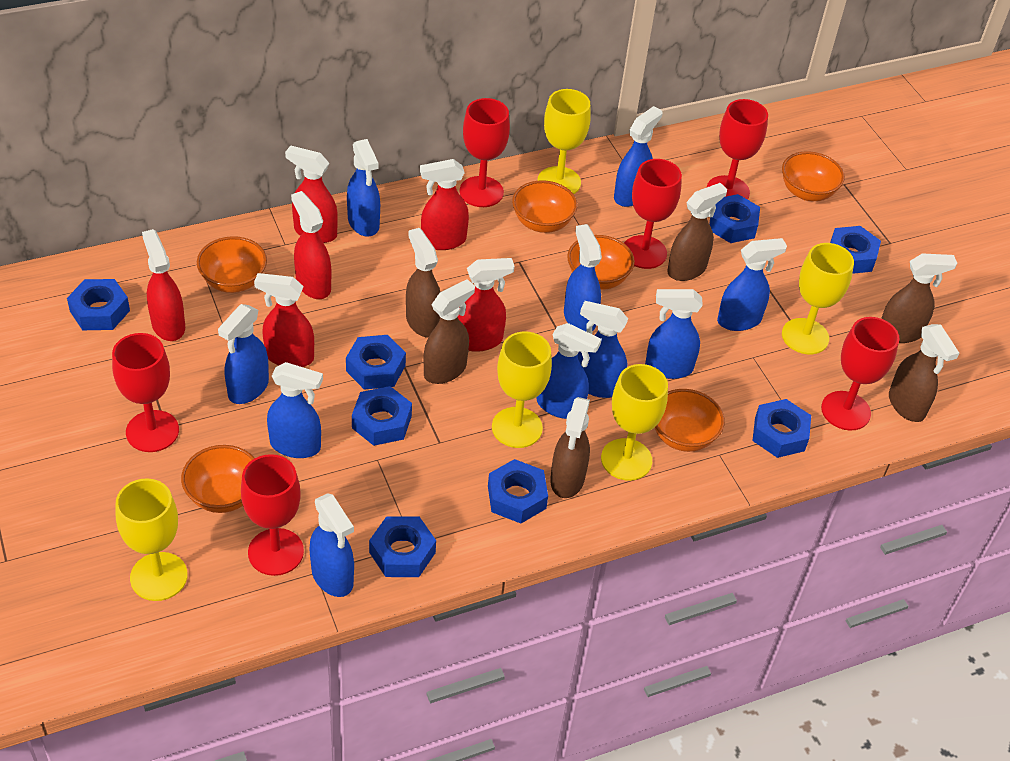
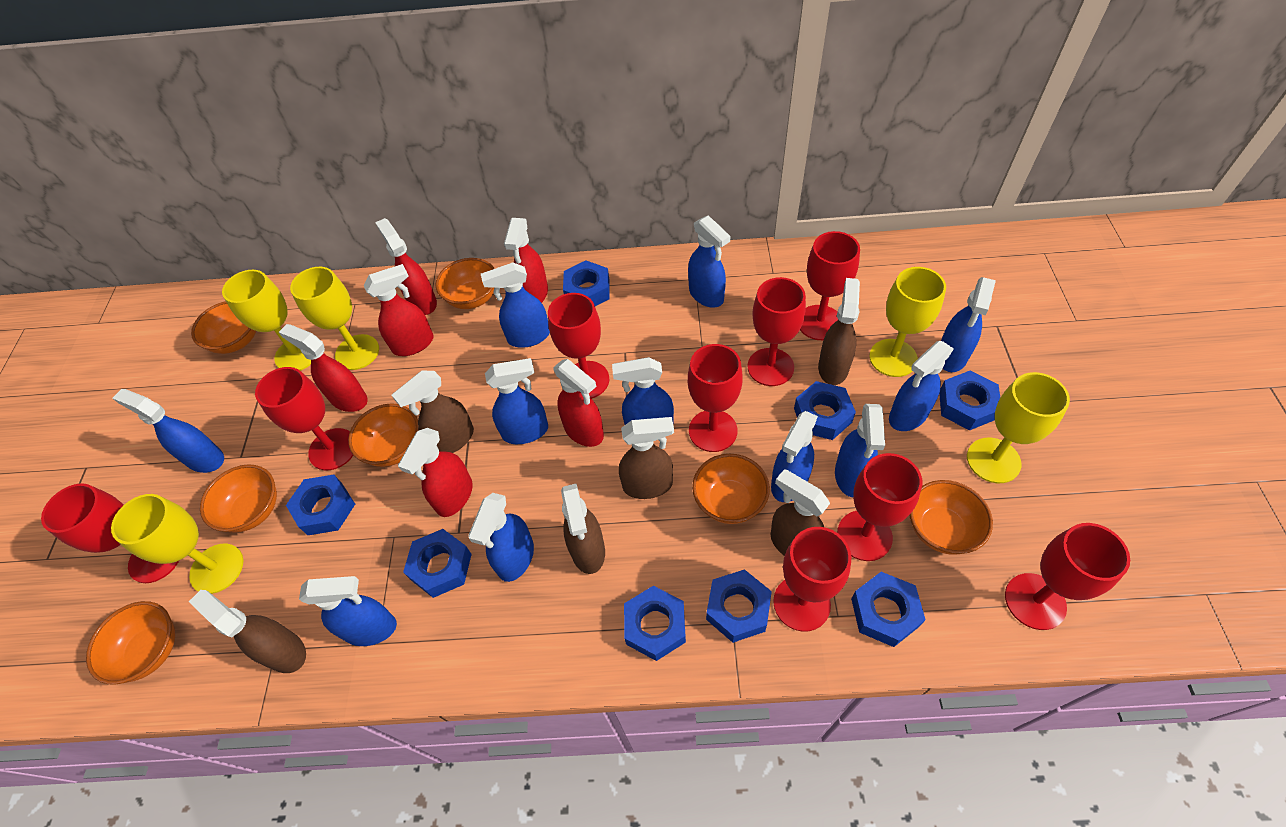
blue spray bottle: 10 -> 11
orange bowl: 6 -> 7
red goblet: 6 -> 9

